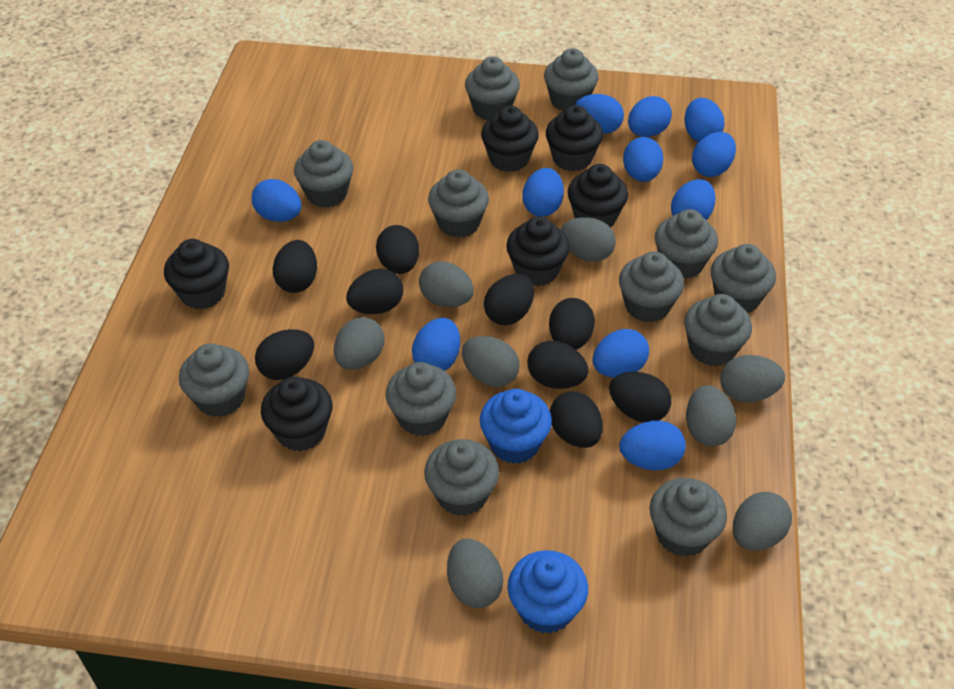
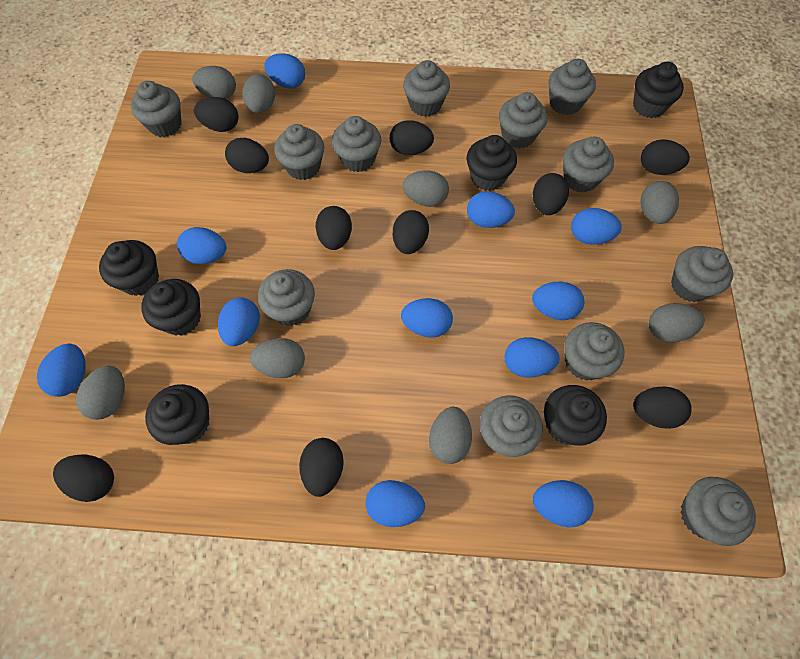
black egg: 9 -> 10
blue cupcake: 2 -> 0

